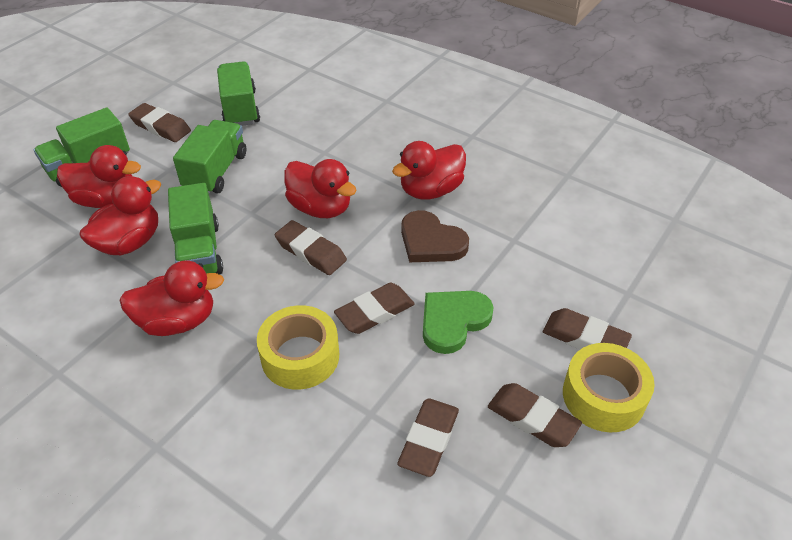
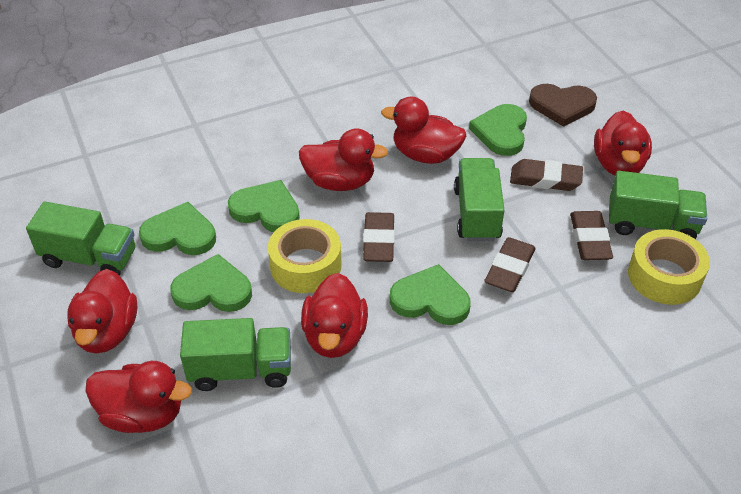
brown eraser: 6 -> 4
green heart: 1 -> 5
red duck: 5 -> 6

